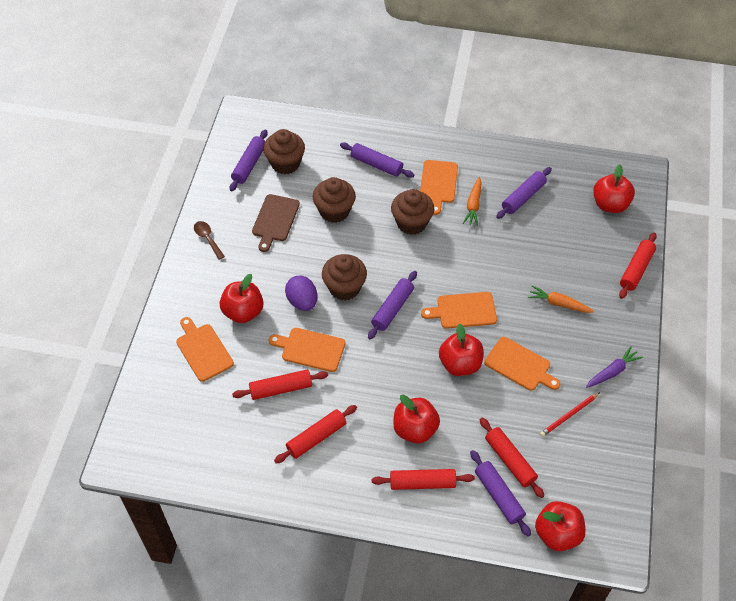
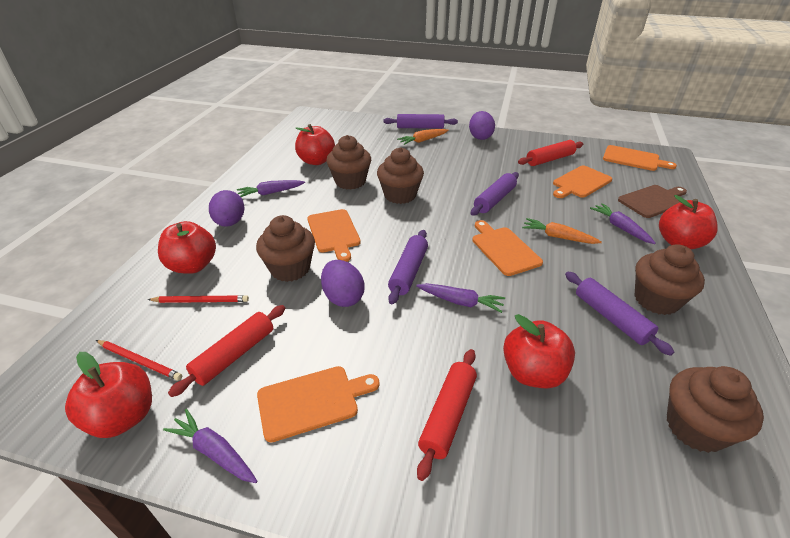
brown cupcake: 4 -> 5
brown spoon: 1 -> 0
purple carrot: 1 -> 4
purple egg: 1 -> 3
purple rolling pin: 5 -> 4
red pencil: 1 -> 2
red rolling pin: 5 -> 3

